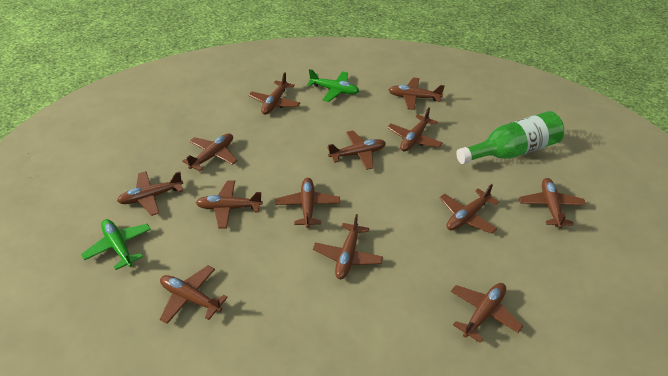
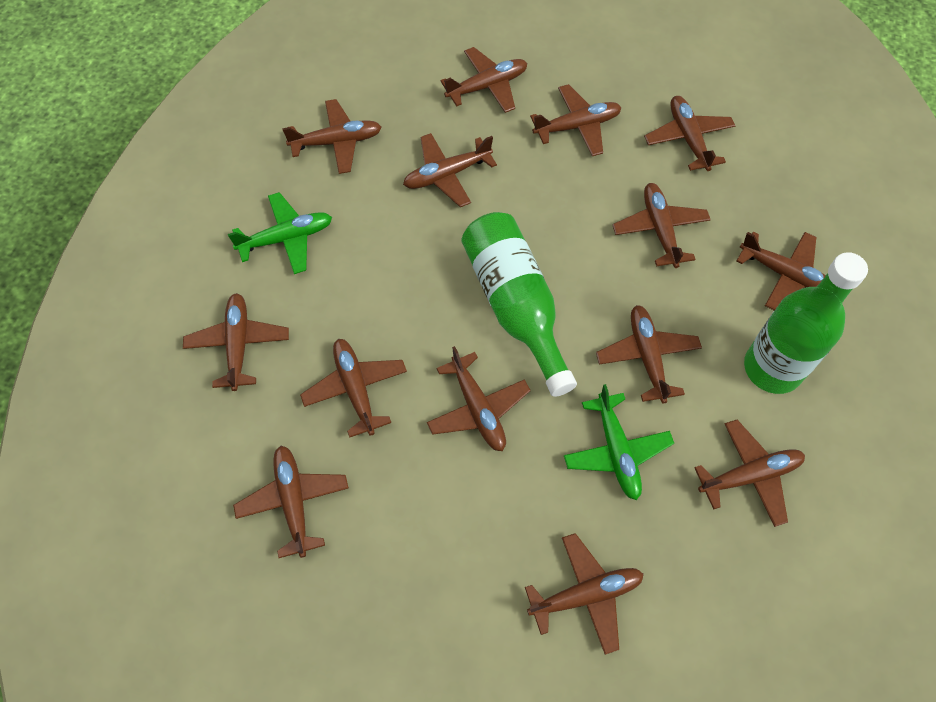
brown plane: 13 -> 14
green bottle: 1 -> 2

